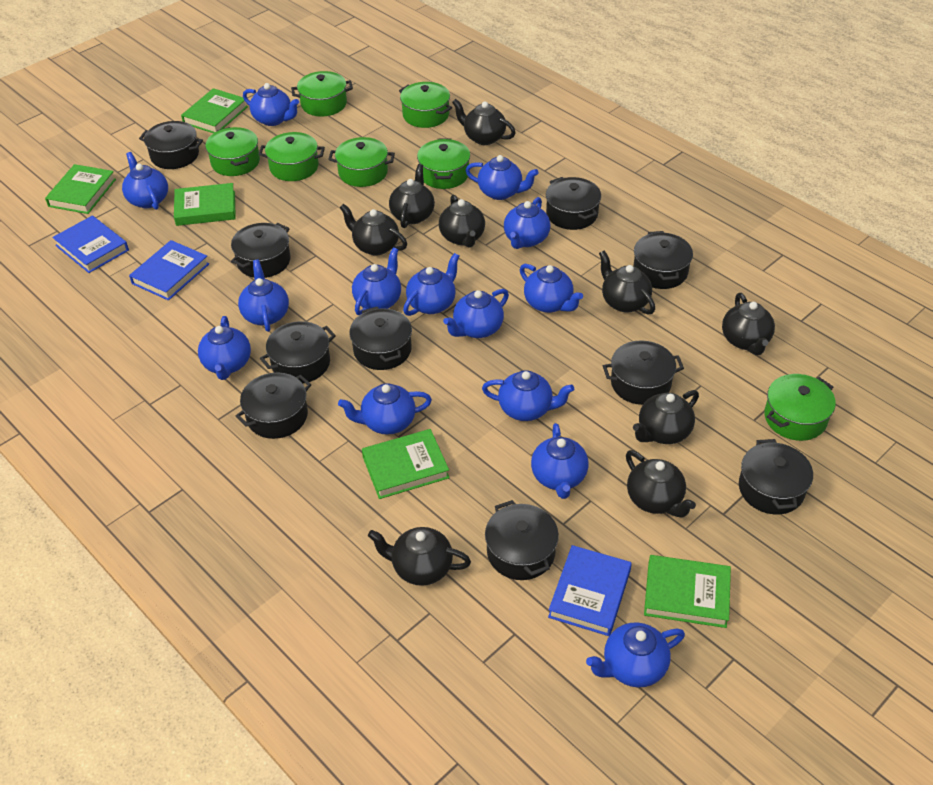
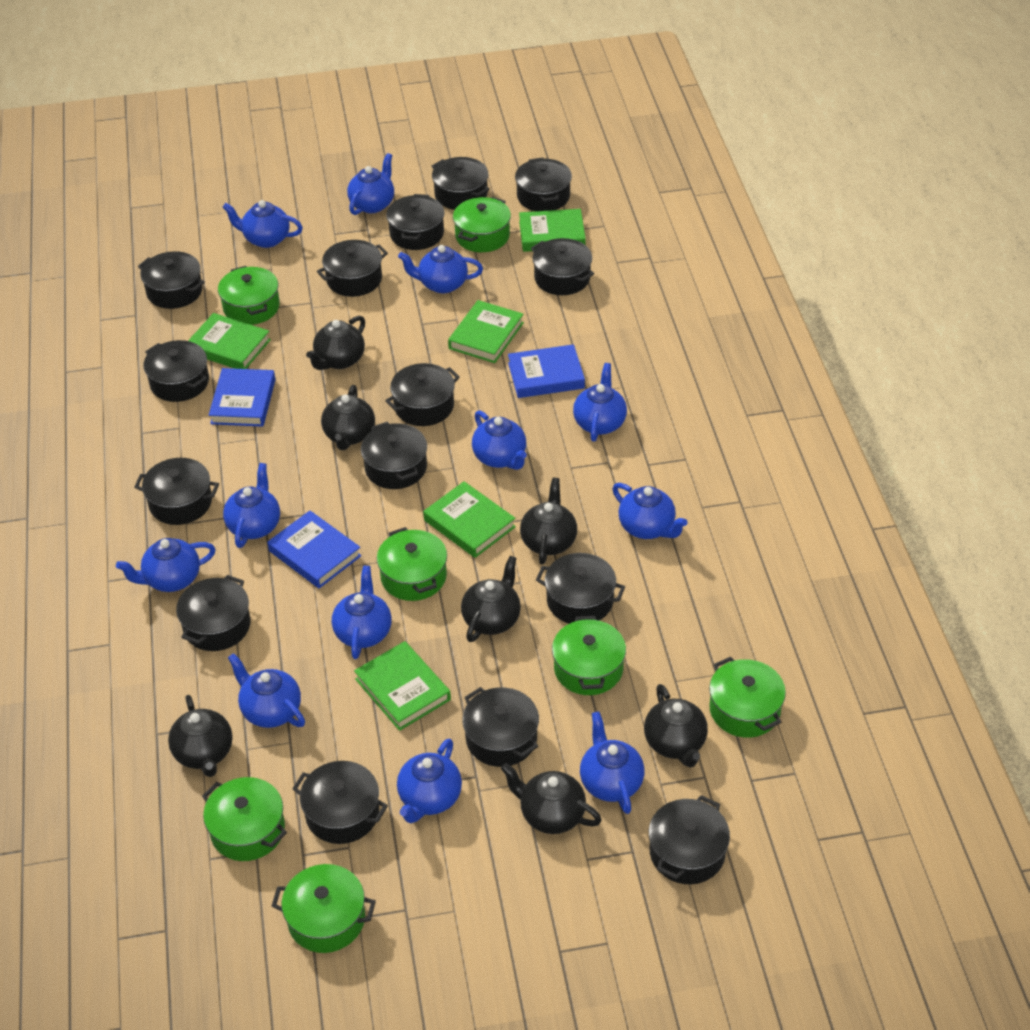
black pot: 10 -> 15
black teapot: 9 -> 7
blue teapot: 14 -> 12

